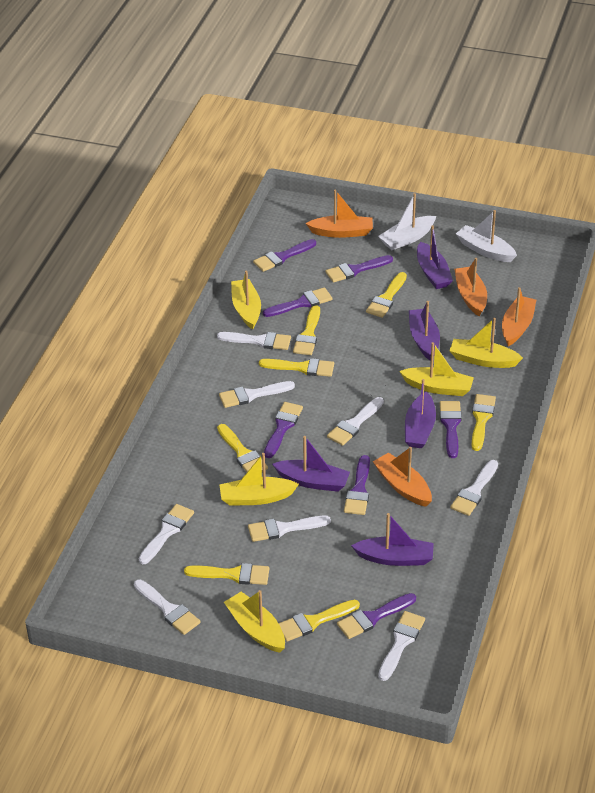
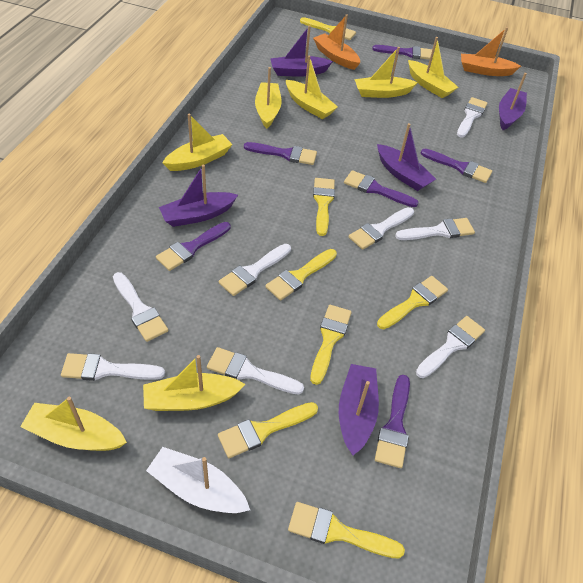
orange boat: 4 -> 2
purple brush: 7 -> 6
white boat: 2 -> 1
yellow boat: 5 -> 7

